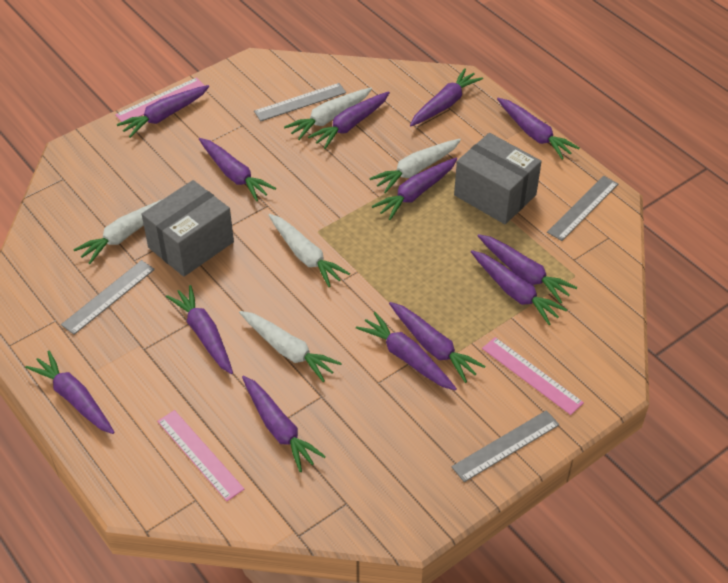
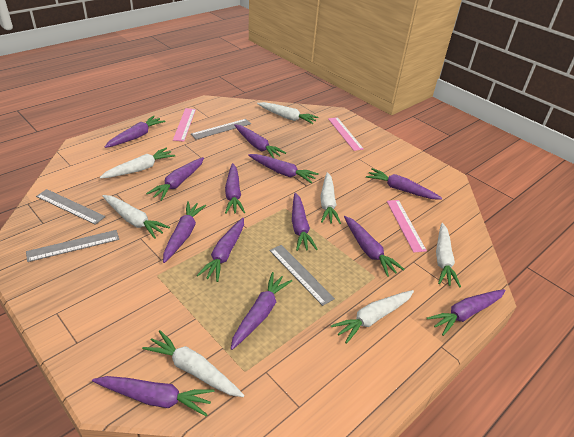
grey box: 2 -> 0
white carrot: 5 -> 7

